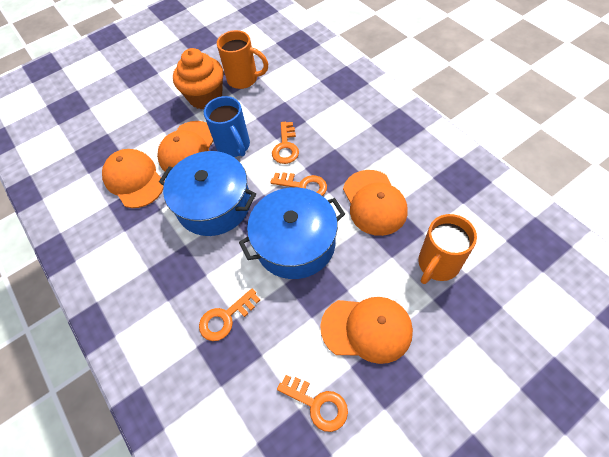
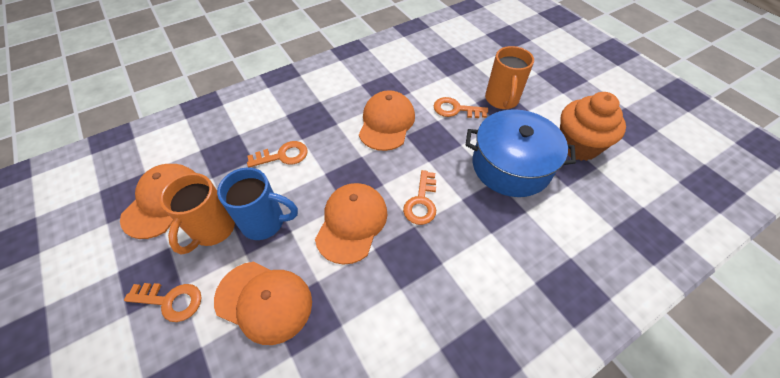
blue pot: 2 -> 1

